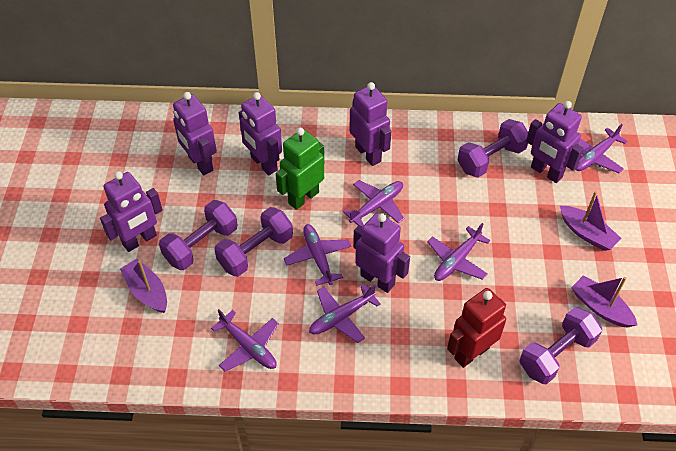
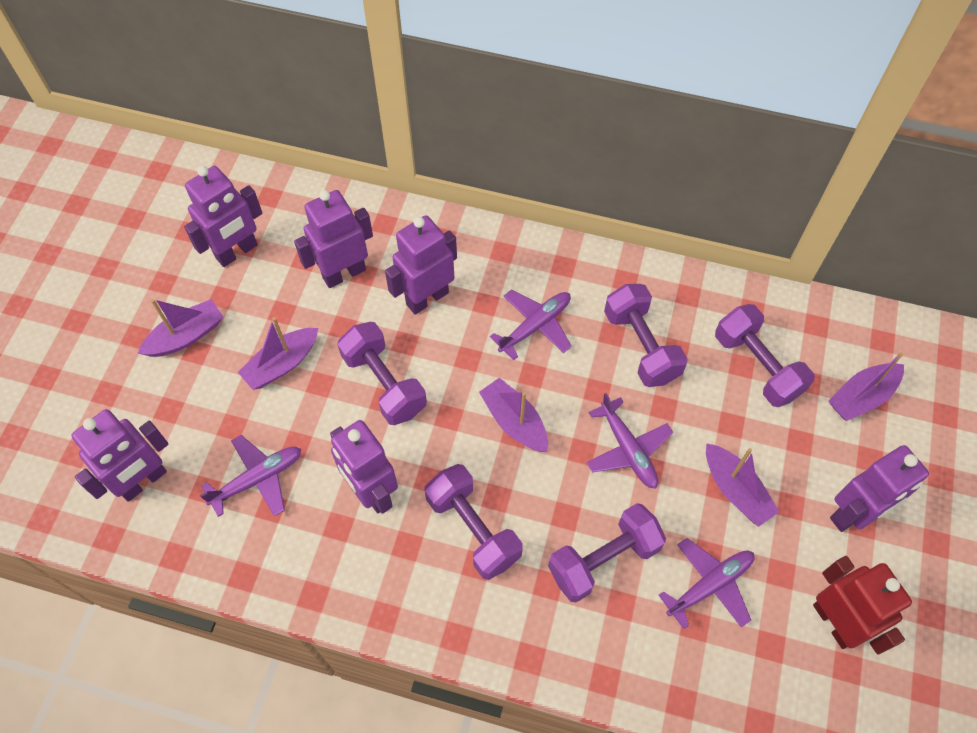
green robot: 1 -> 0
purple boat: 3 -> 5
purple dumbbell: 4 -> 5
purple plane: 6 -> 4

